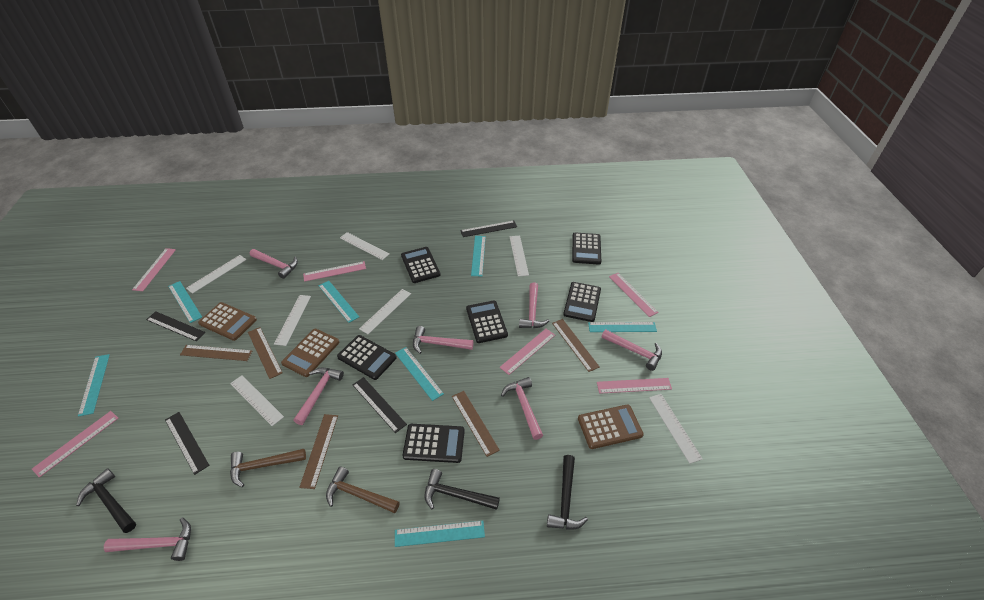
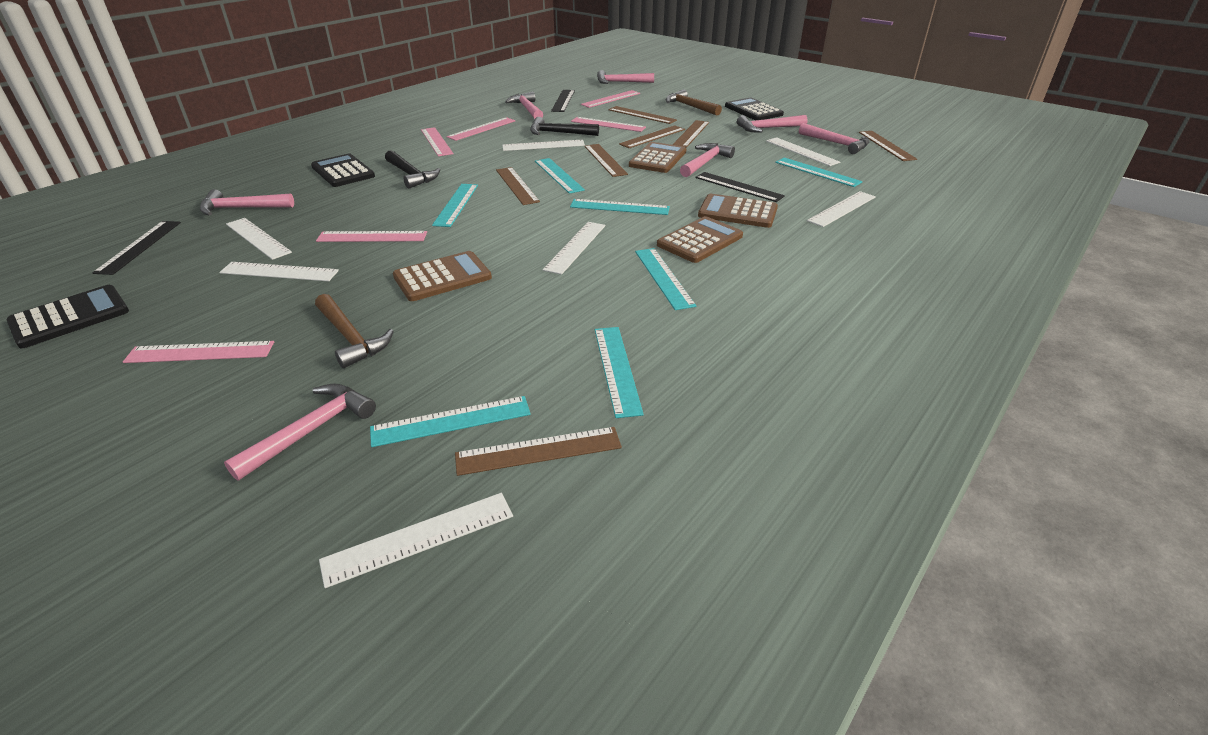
black calculator: 6 -> 3
black hammer: 3 -> 2
black ruler: 4 -> 3
brown calculator: 3 -> 4
brown ruler: 5 -> 7

